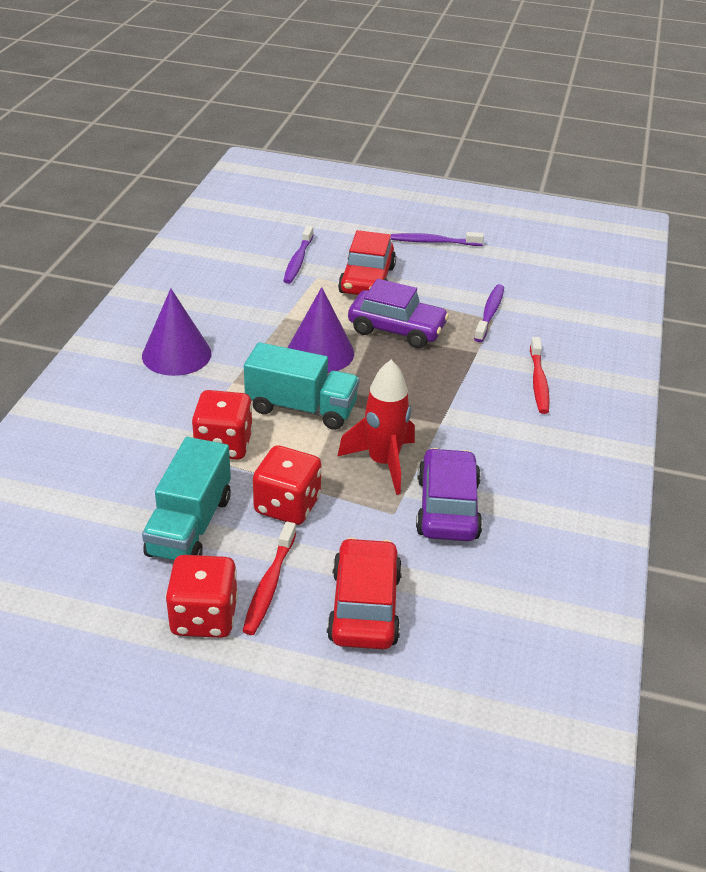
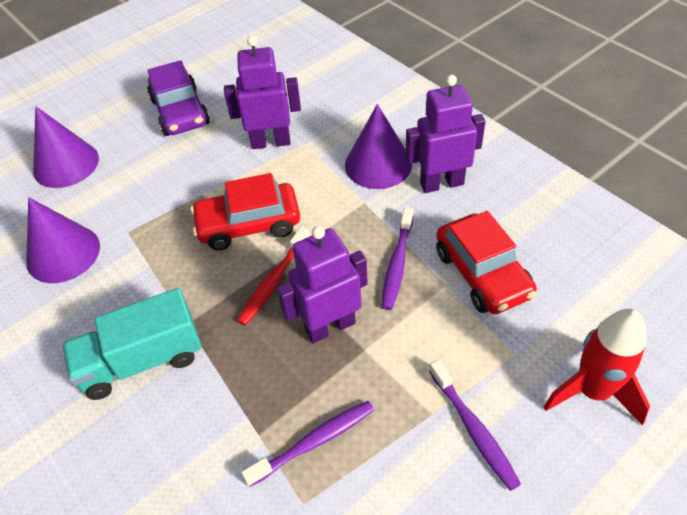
purple car: 2 -> 1
purple cone: 2 -> 3
purple robot: 0 -> 3
red dice: 3 -> 0
red toothbrush: 2 -> 1
turquoise truck: 2 -> 1

